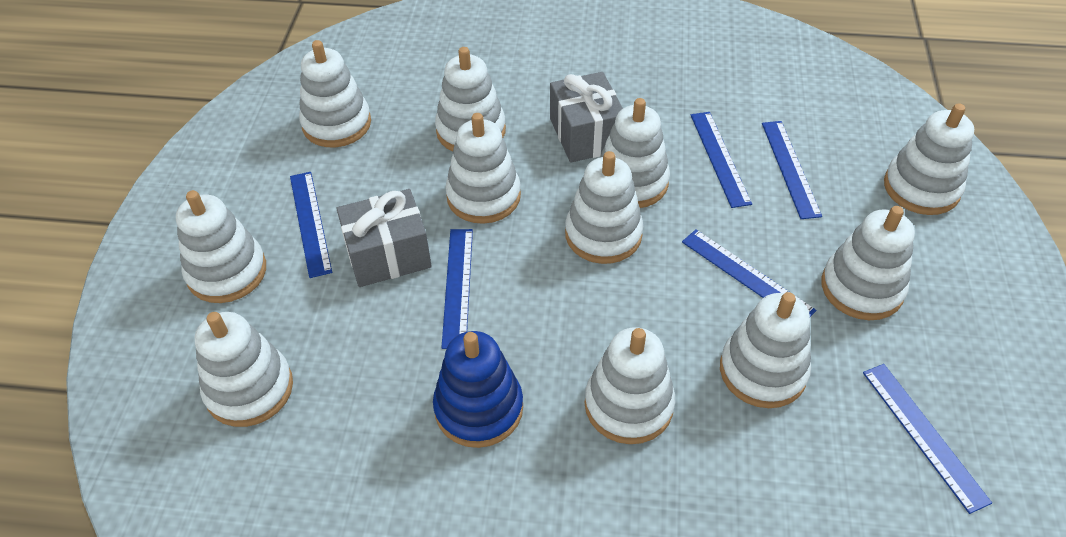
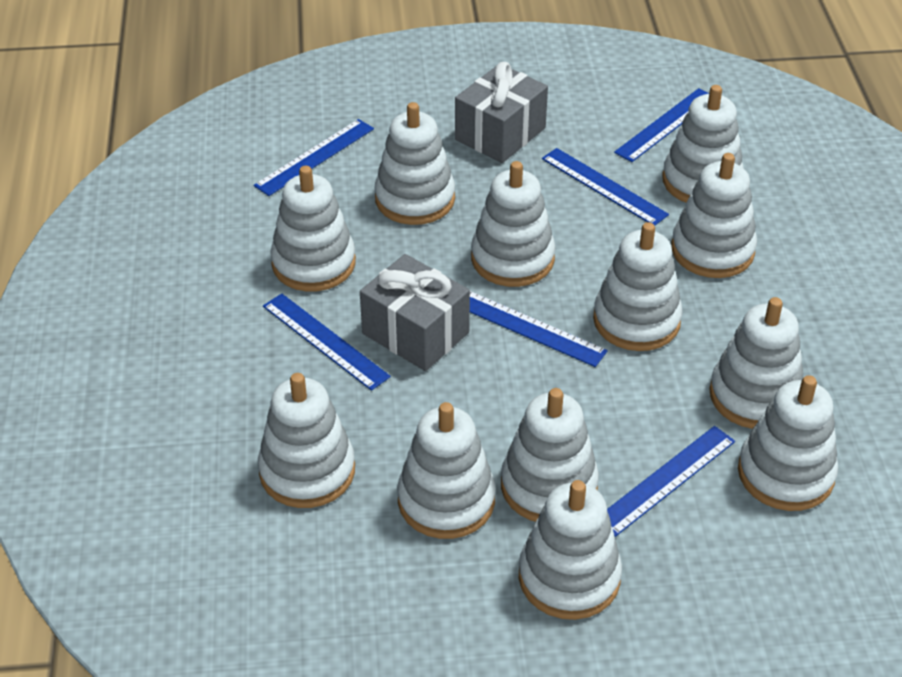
blue stacking toy: 1 -> 0
white stacking toy: 11 -> 12

